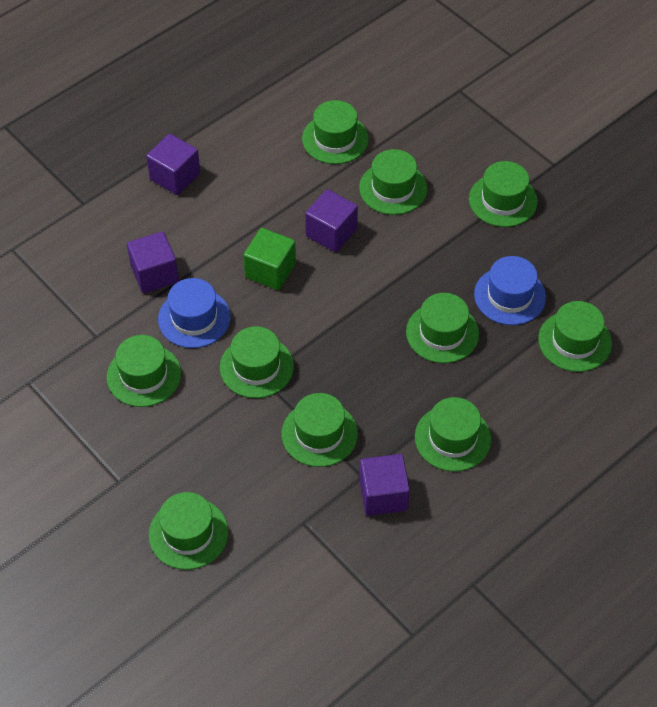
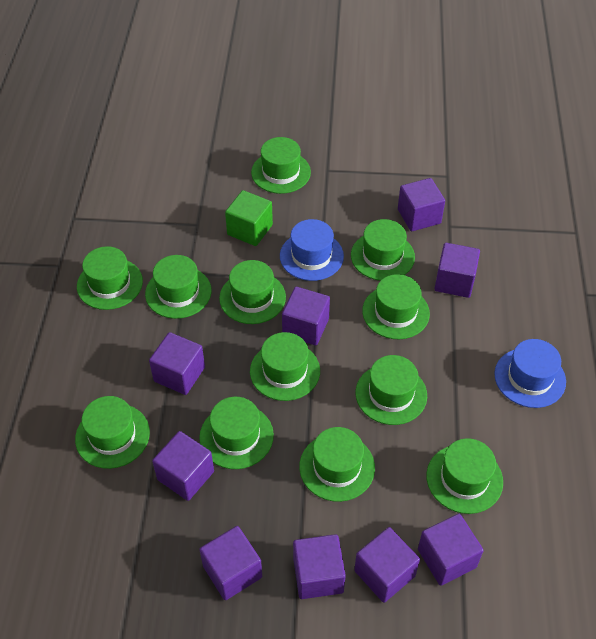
green hat: 10 -> 12
purple cube: 4 -> 9

